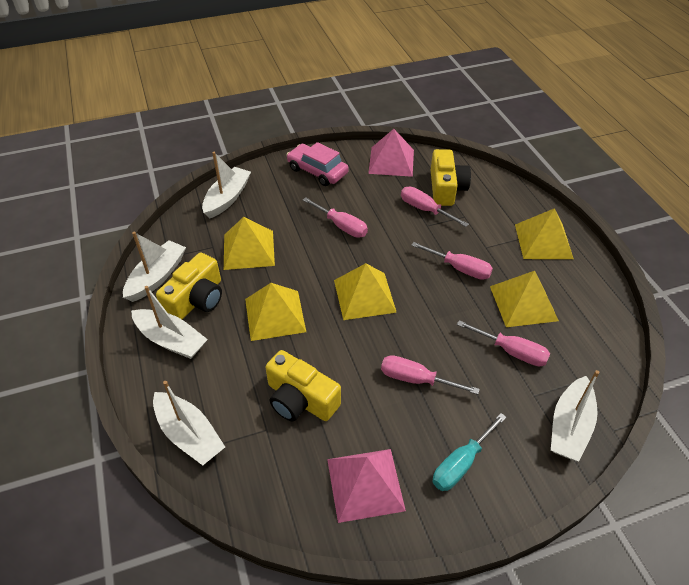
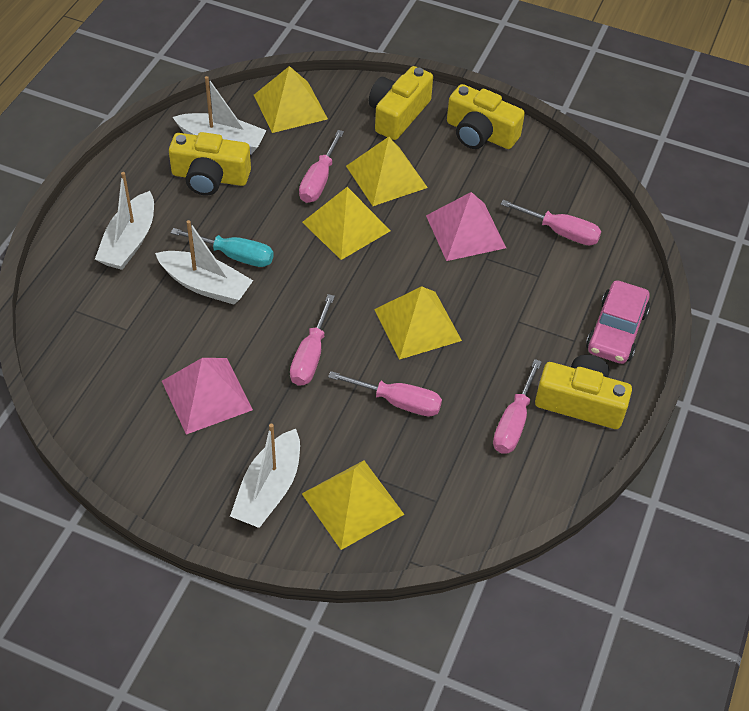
white boat: 5 -> 4
yellow camera: 3 -> 4

